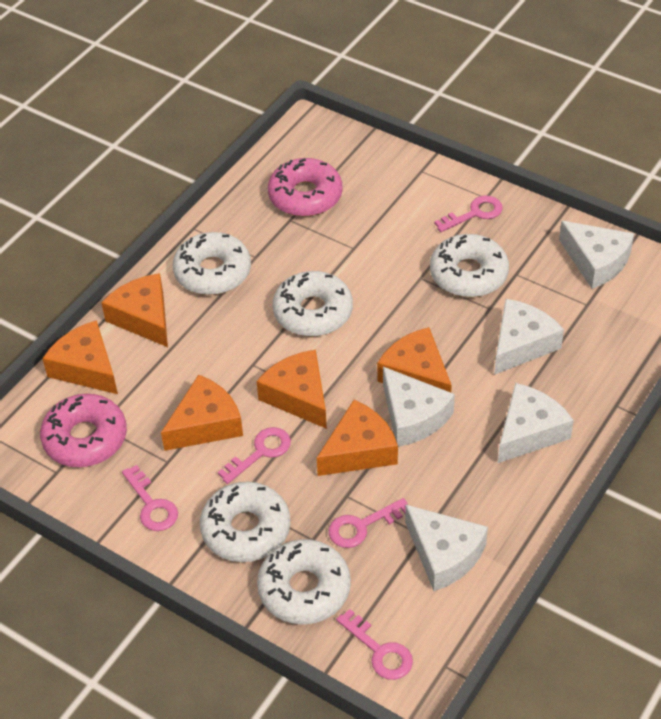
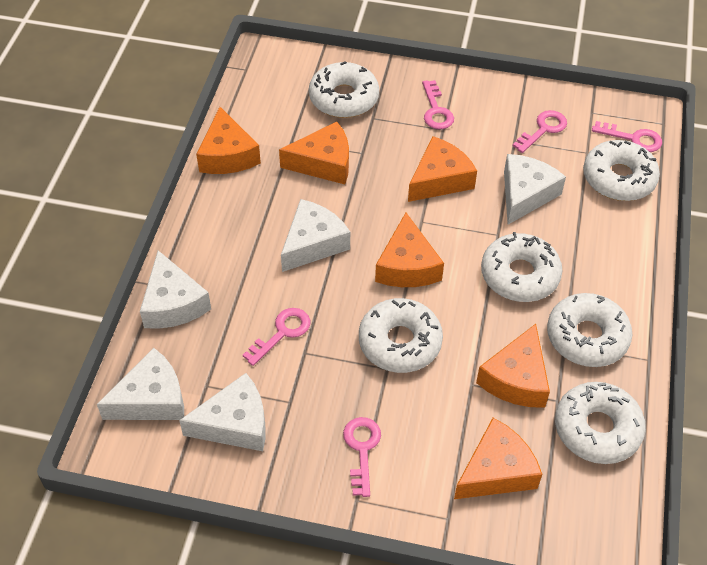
pink donut: 2 -> 0
white donut: 5 -> 6

